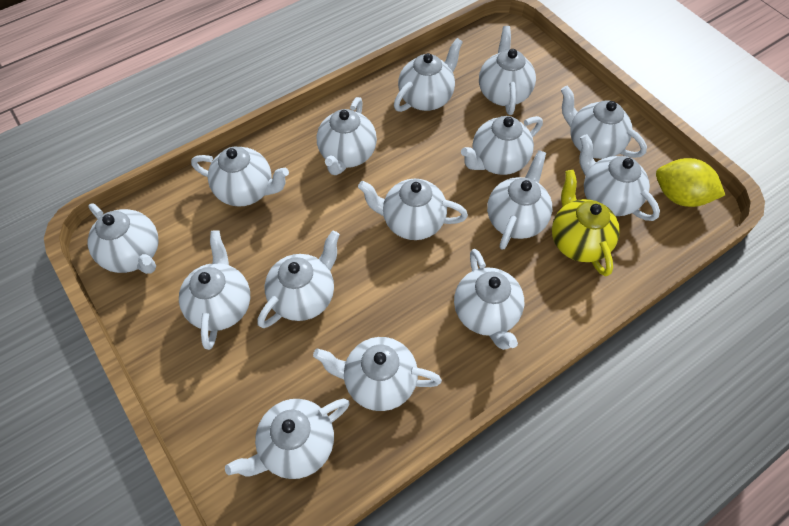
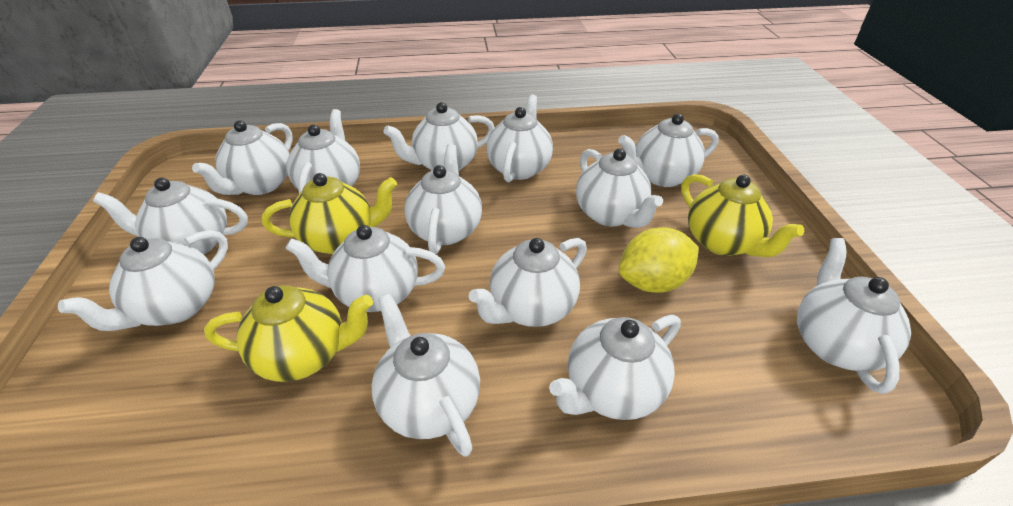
white teapot: 15 -> 14
yellow teapot: 1 -> 3

